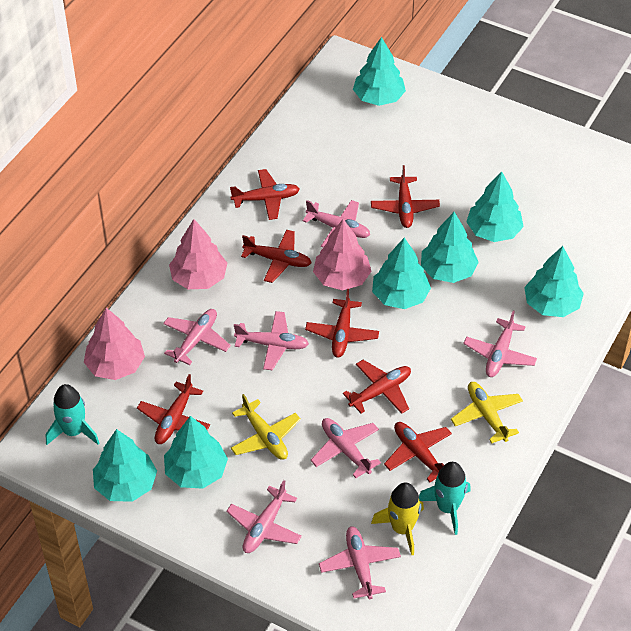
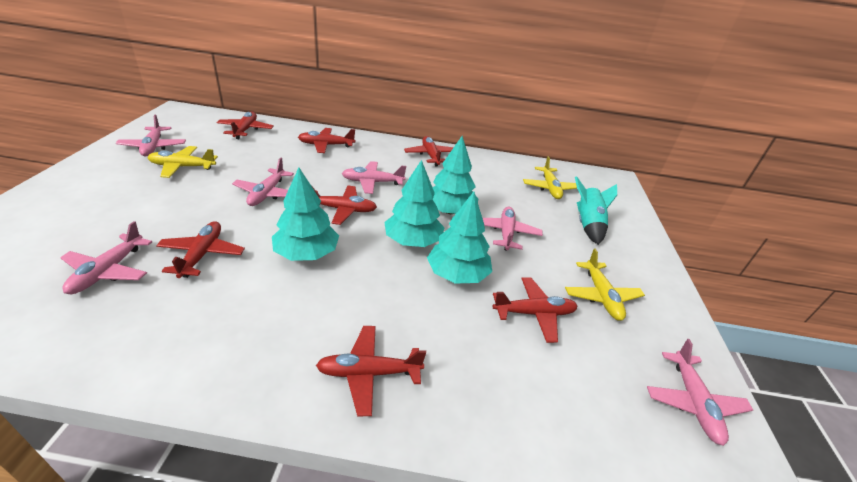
pink plane: 7 -> 6
pink tree: 3 -> 0
turquoise rocket: 2 -> 1
turquoise tree: 7 -> 4
yellow plane: 2 -> 3
yellow rocket: 1 -> 0

